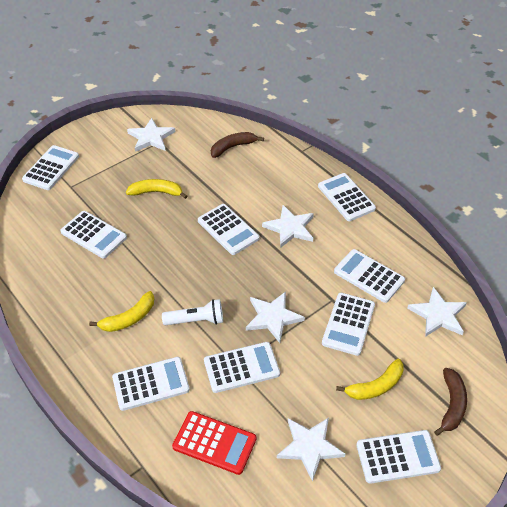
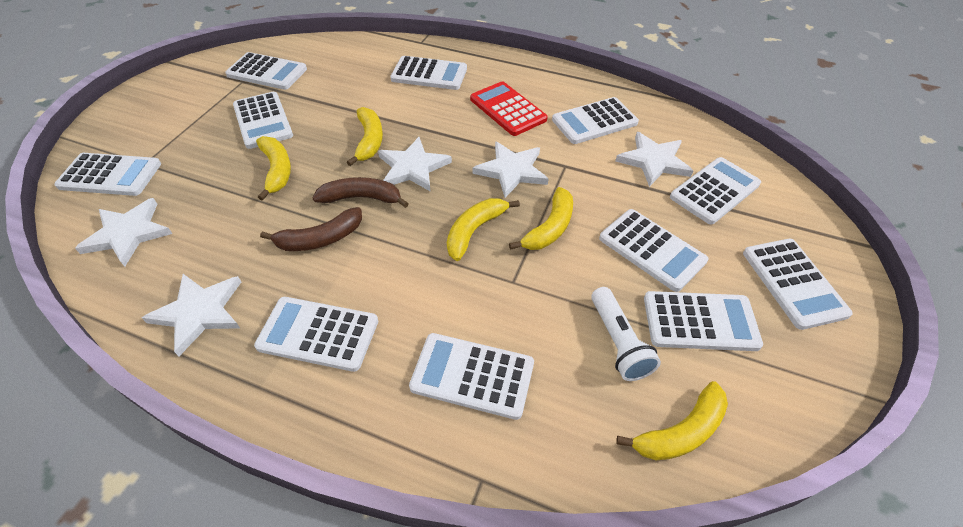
white calculator: 9 -> 11
yellow banana: 3 -> 5

